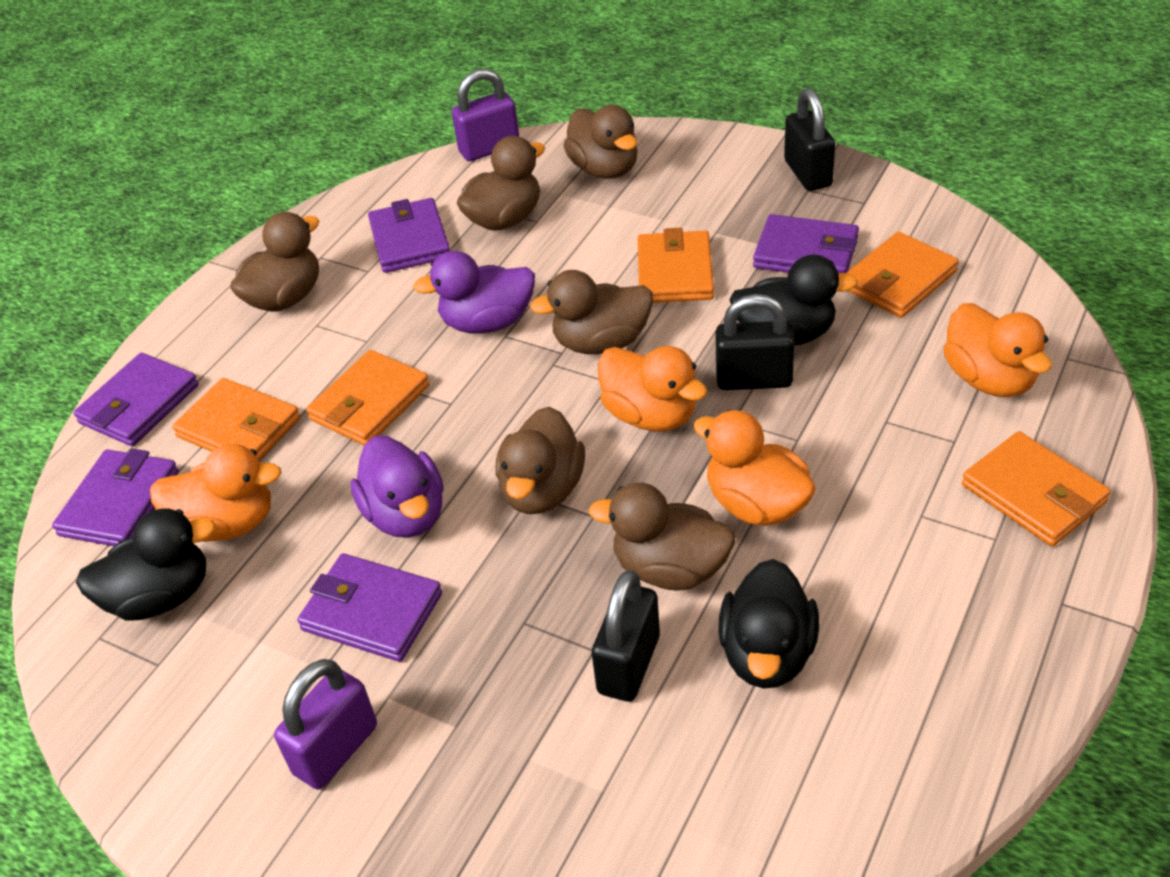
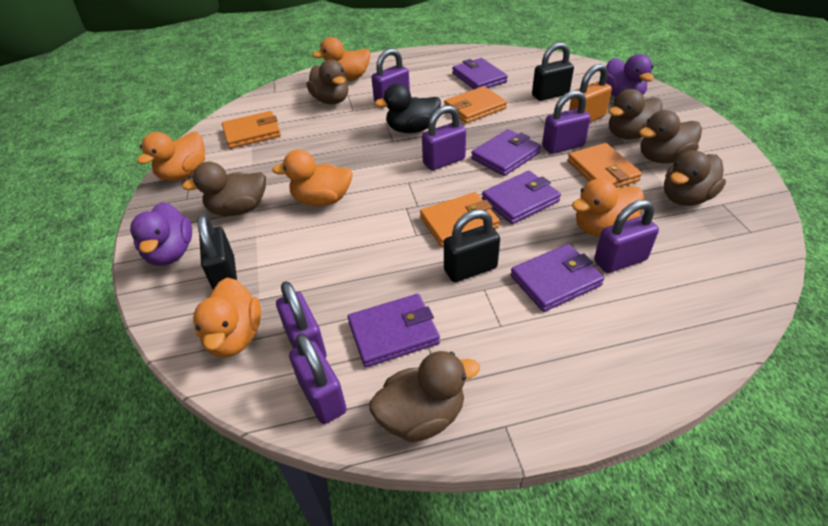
black duck: 3 -> 1
orange duck: 4 -> 5
orange padlock: 0 -> 1
orange wallet: 5 -> 4
purple padlock: 2 -> 6

